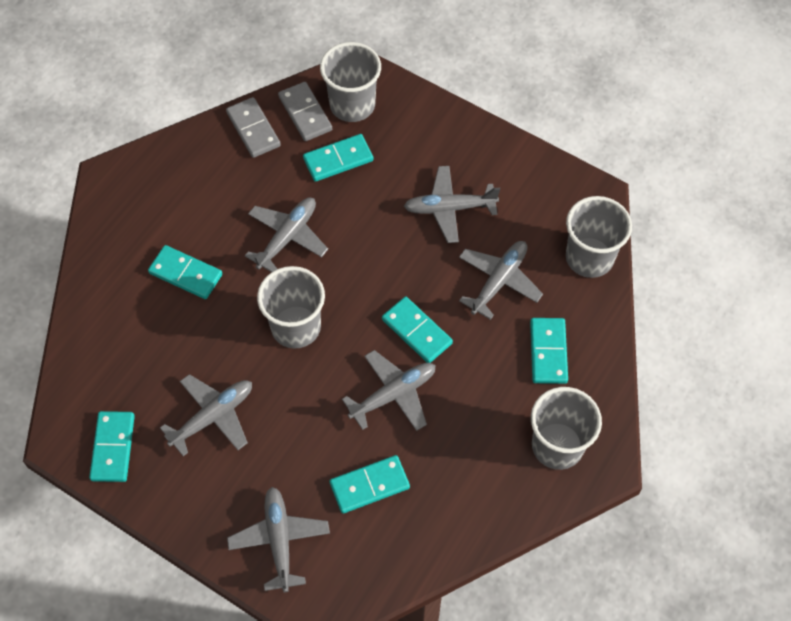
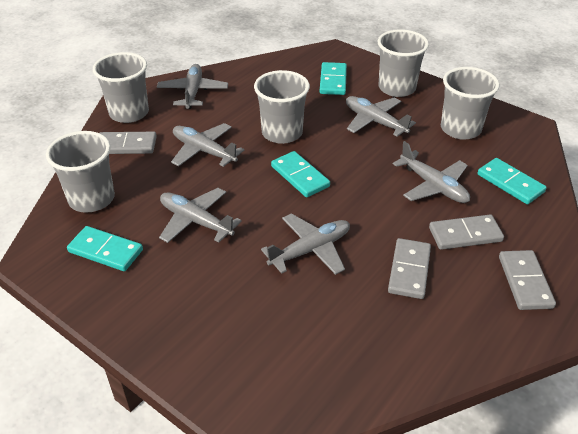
grey cup: 4 -> 5
grey domino: 2 -> 4
turquoise domino: 6 -> 4

